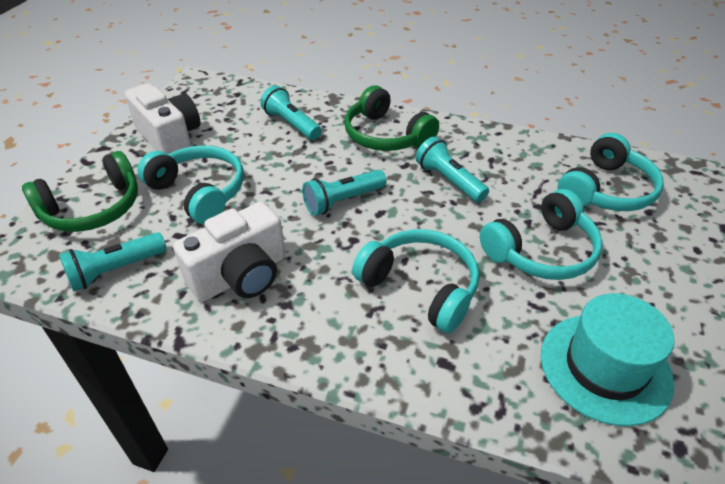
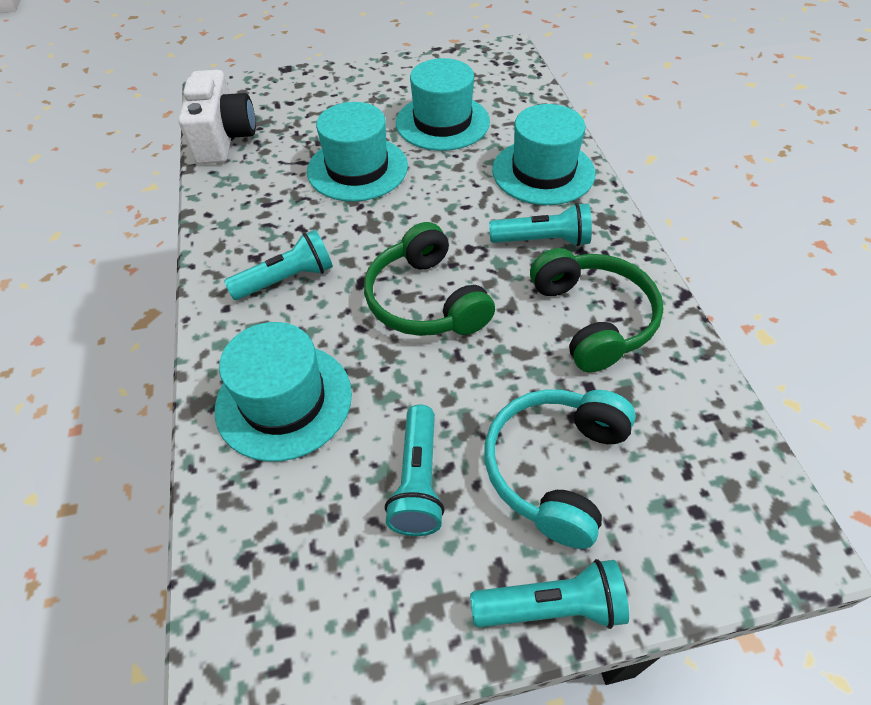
turquoise hat: 1 -> 4
turquoise headphones: 4 -> 1
white camera: 2 -> 1

